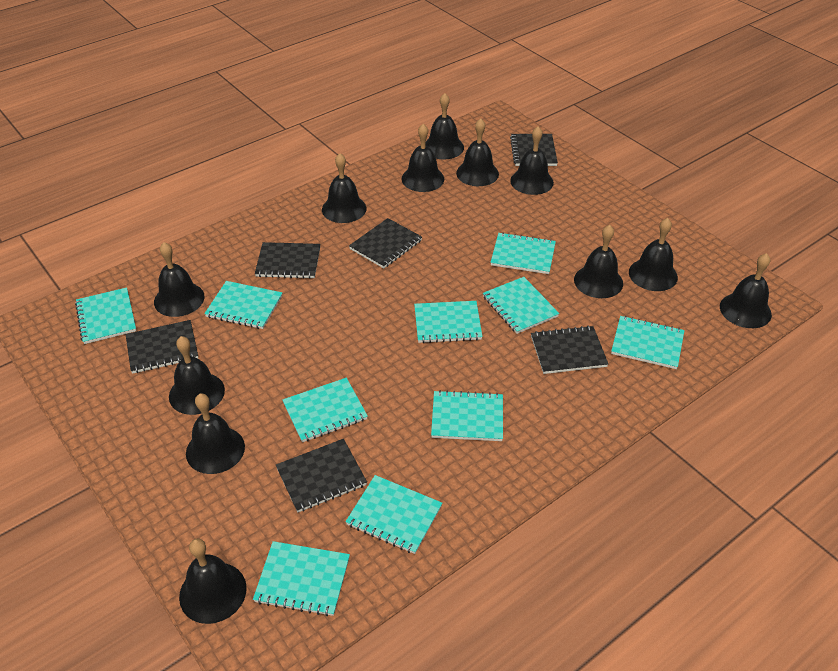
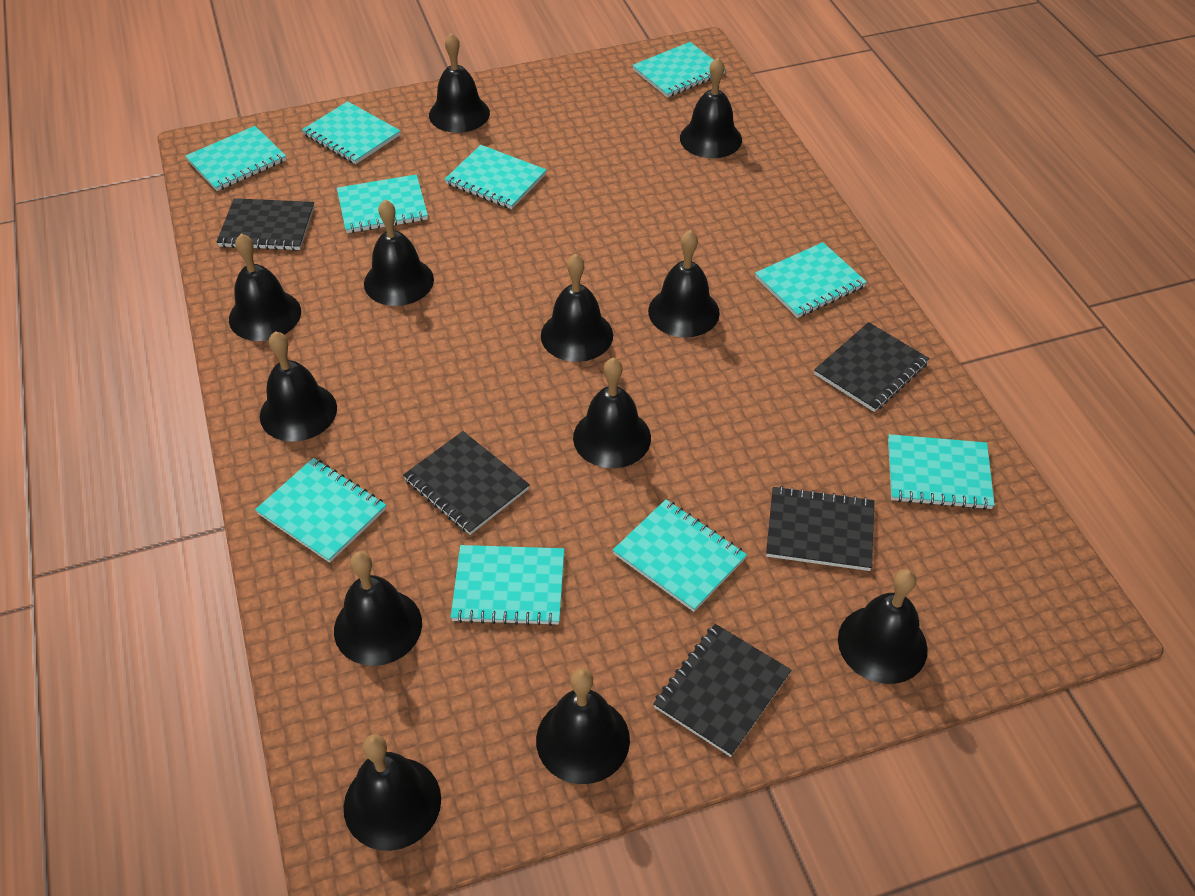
black notebook: 6 -> 5

